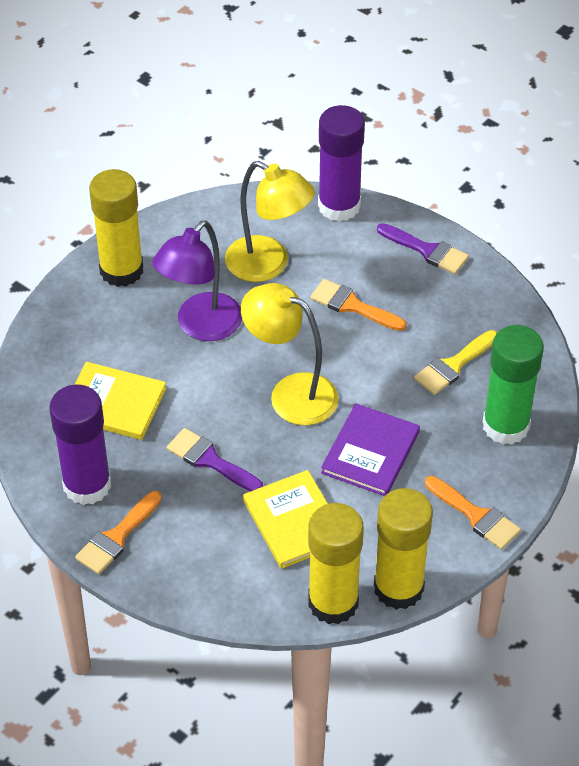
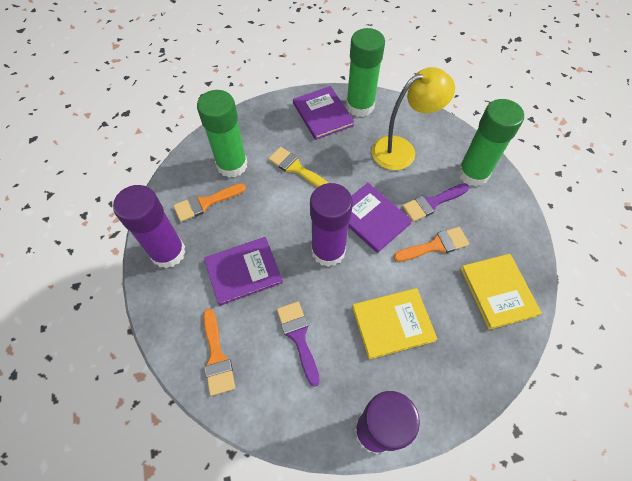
green glue stick: 1 -> 3
purple book: 1 -> 3
purple glue stick: 2 -> 3
purple lamp: 1 -> 0
yellow glue stick: 3 -> 0
yellow lamp: 2 -> 1

